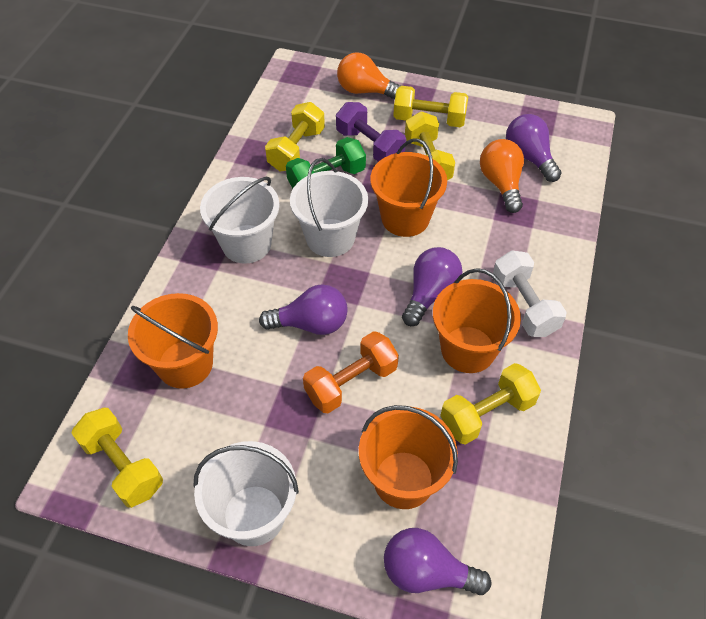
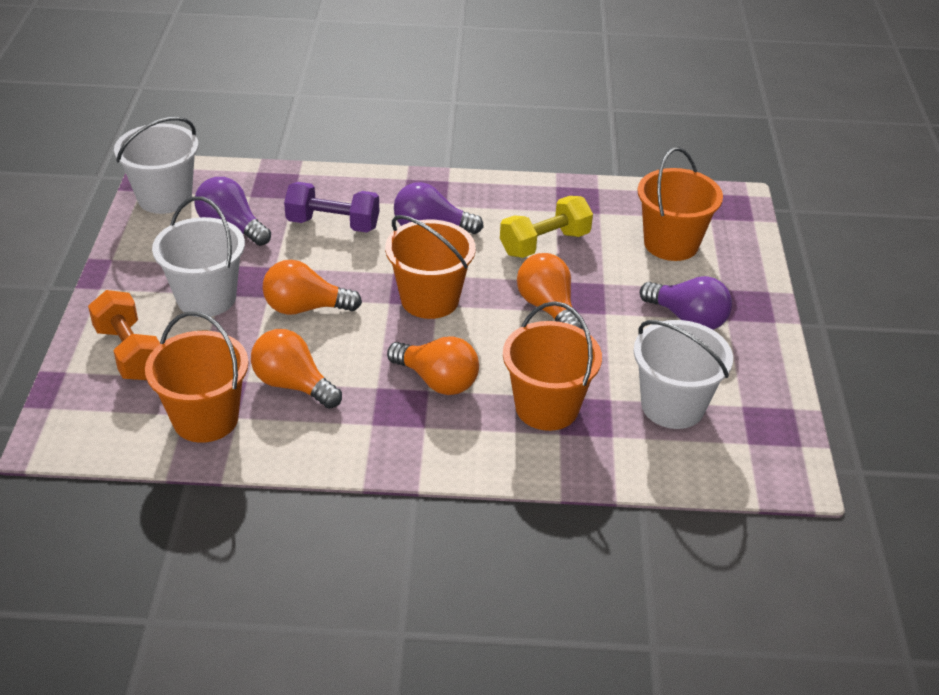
green dumbbell: 1 -> 0
orange light bulb: 2 -> 4
purple light bulb: 4 -> 3
white dumbbell: 1 -> 0
yellow dumbbell: 5 -> 1

